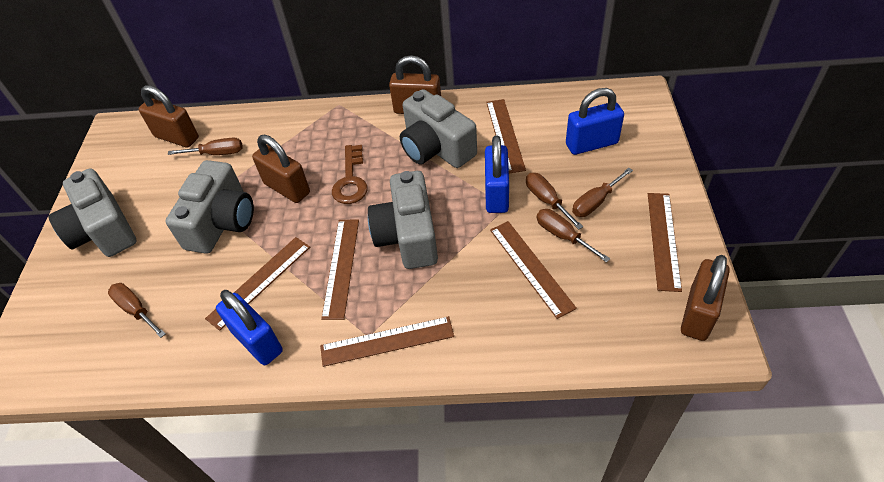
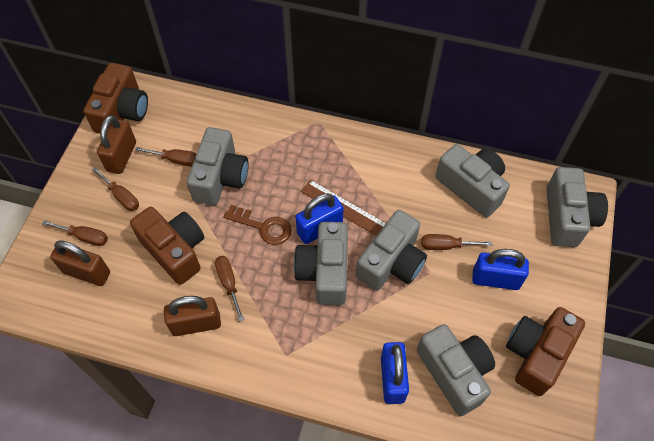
brown camera: 0 -> 3
brown padlock: 4 -> 3
brown ruler: 6 -> 1
grey camera: 4 -> 6

